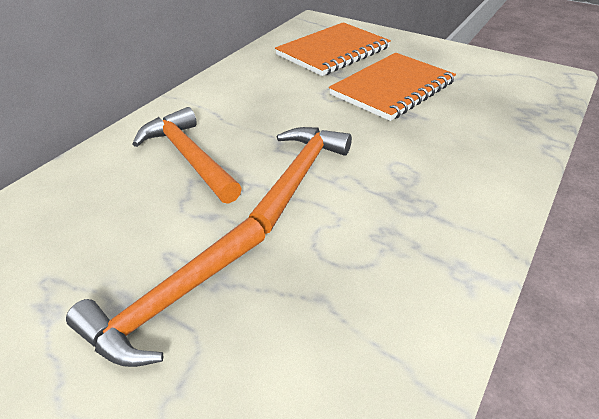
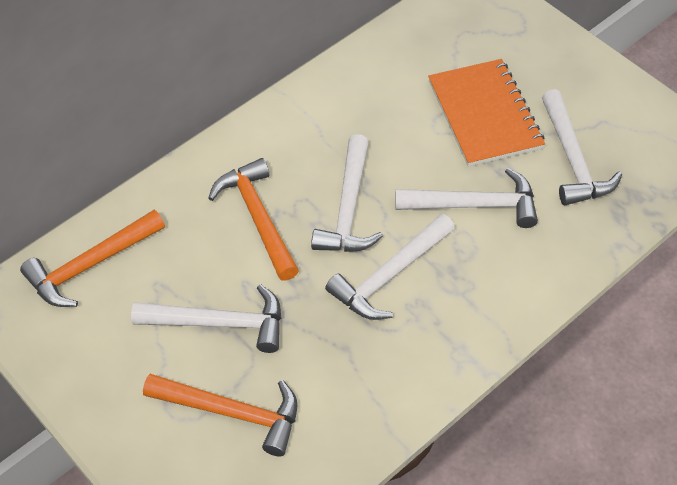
orange notebook: 2 -> 1
white hammer: 0 -> 5

